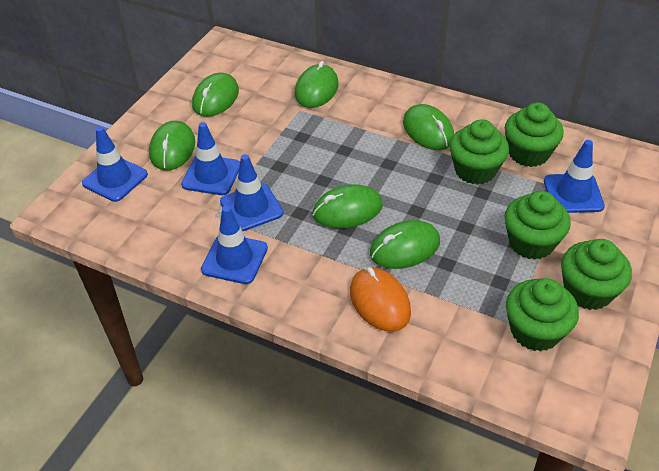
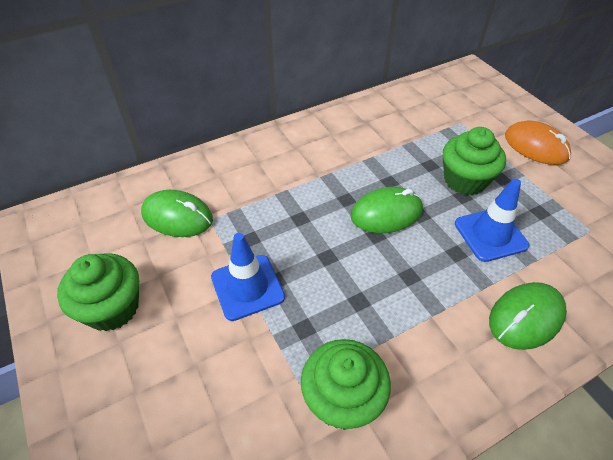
blue traffic cone: 5 -> 2
green cupcake: 5 -> 3
green mouse: 6 -> 3

